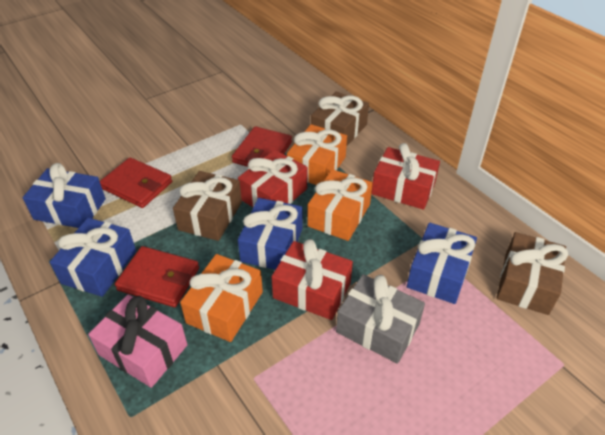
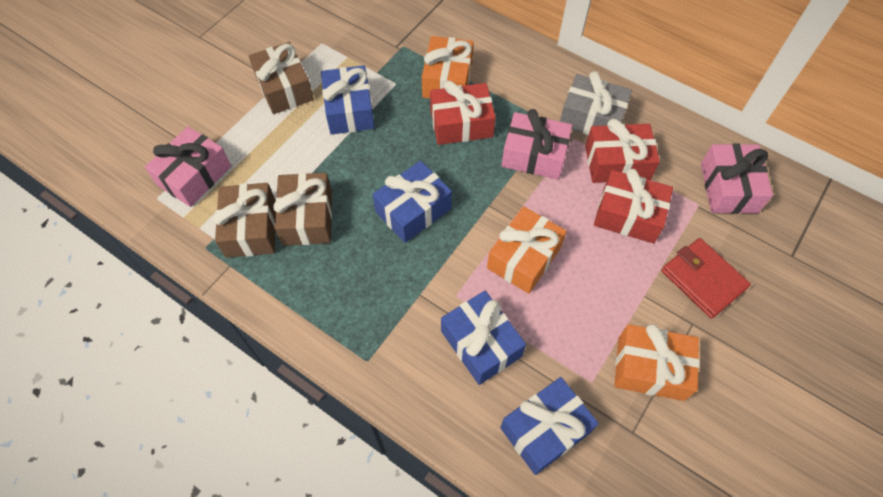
pink gift: 1 -> 3
red wallet: 3 -> 1

